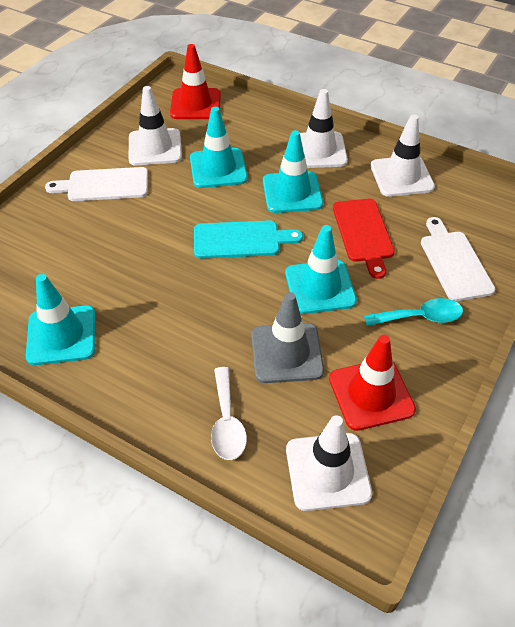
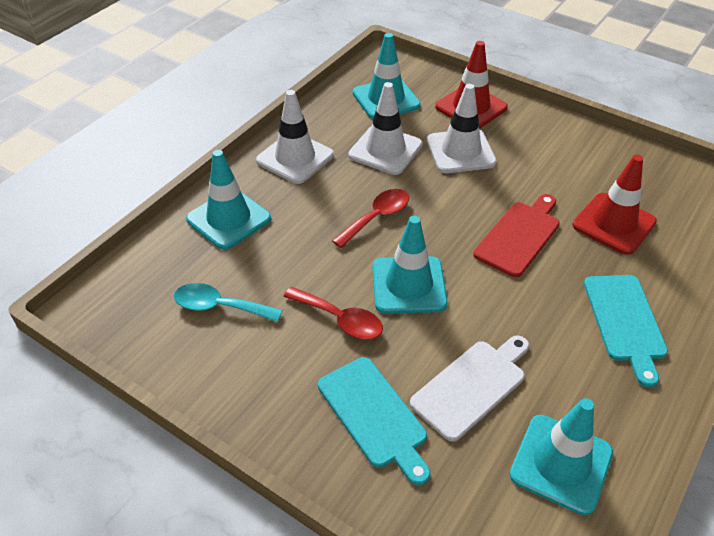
grey traffic cone: 1 -> 0
red spoon: 0 -> 2
turquoise cutting board: 1 -> 2
white cutting board: 2 -> 1
white spoon: 1 -> 0
white traffic cone: 4 -> 3

